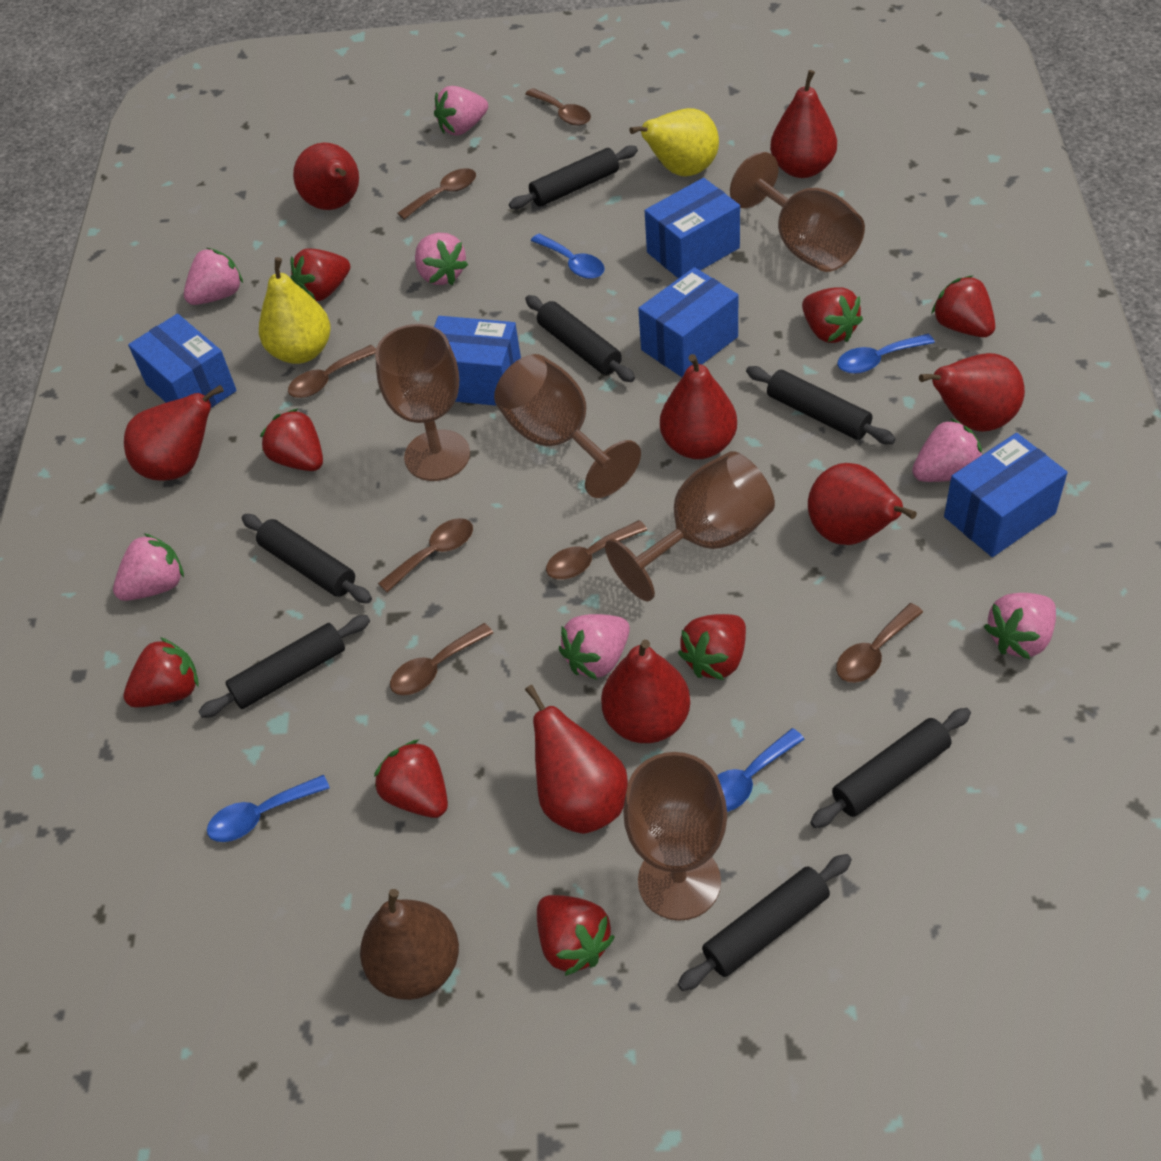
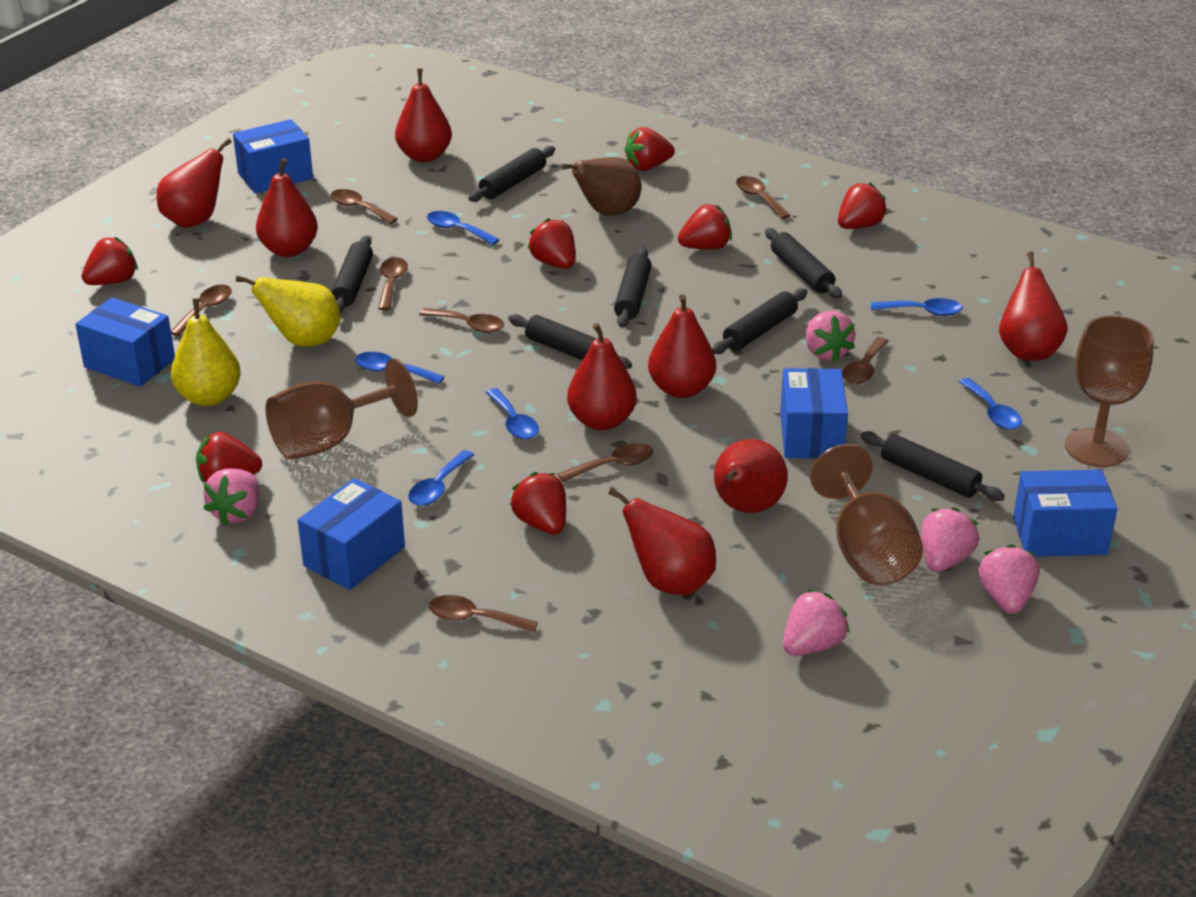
blue spoon: 4 -> 6
brown goblet: 5 -> 3
brown spoon: 7 -> 8
pink strawberry: 7 -> 5
red strawberry: 8 -> 7

